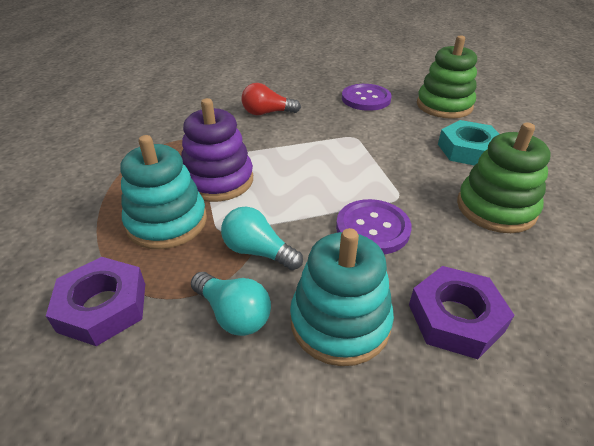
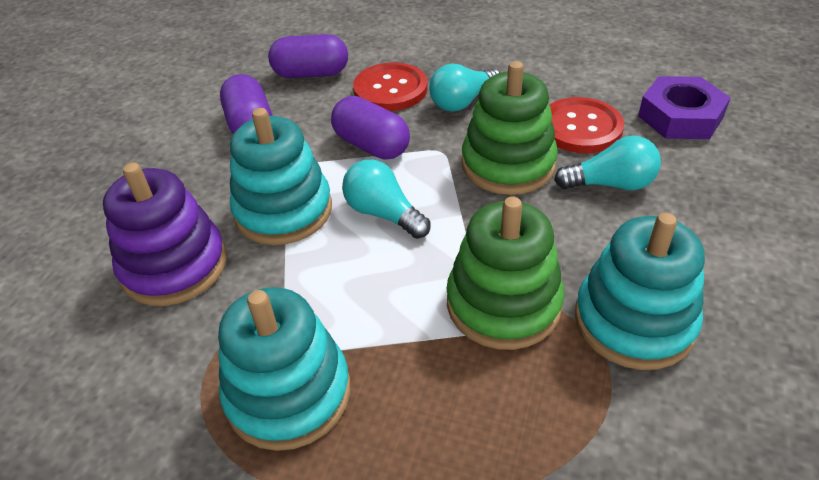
purple button: 2 -> 0
purple capsule: 0 -> 3
purple nut: 2 -> 1
red button: 0 -> 2
red light bulb: 1 -> 0
turquoise light bulb: 2 -> 3
turquoise nut: 1 -> 0
turquoise stacking toy: 2 -> 3

